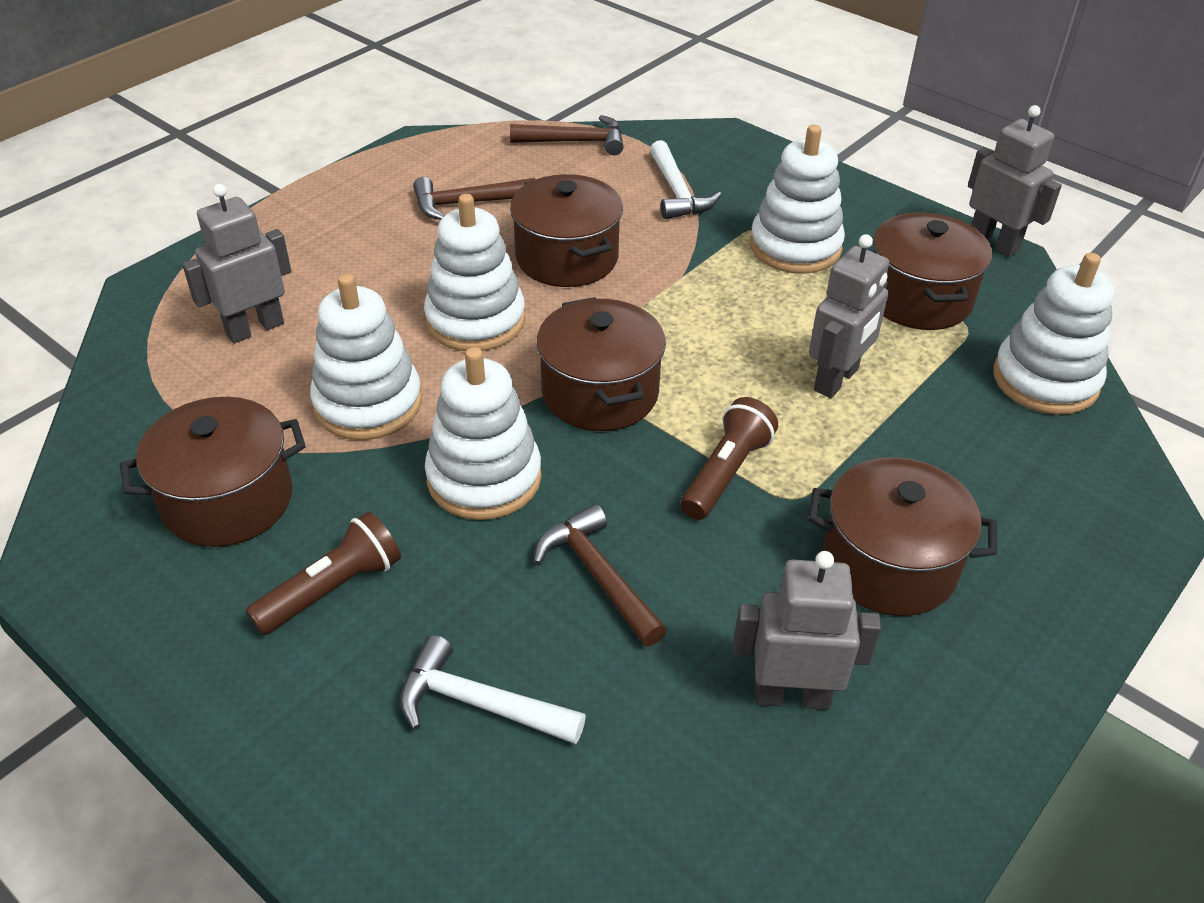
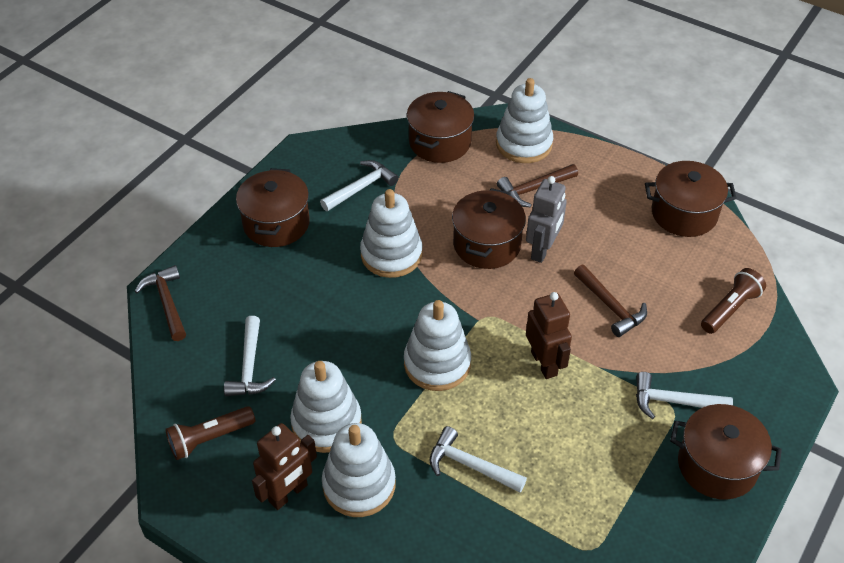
brown robot: 0 -> 2
grey robot: 4 -> 1
white hammer: 2 -> 4

